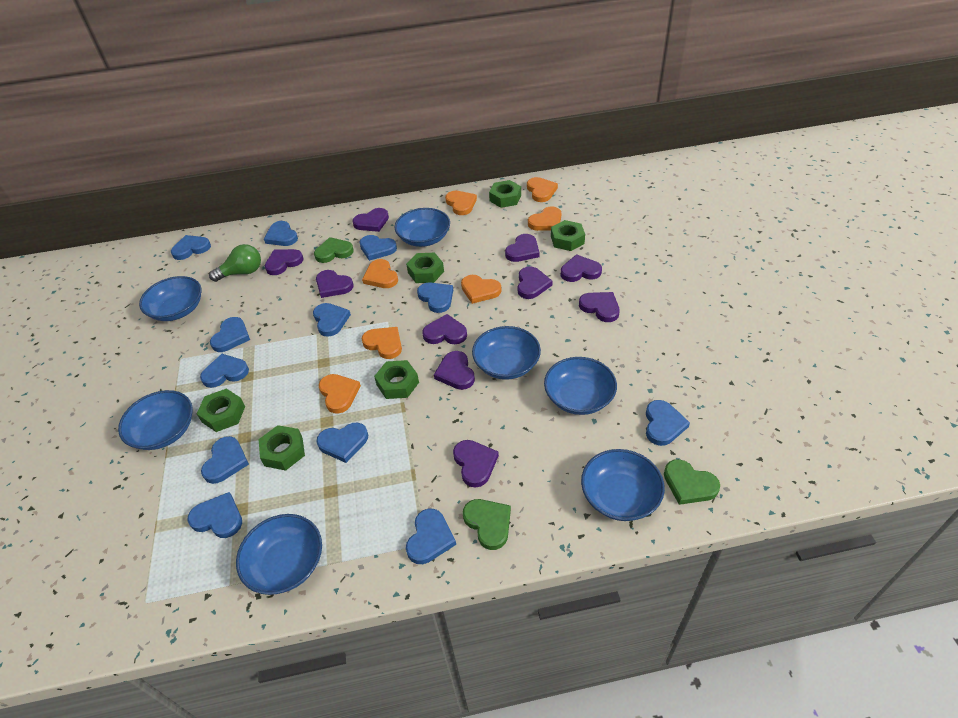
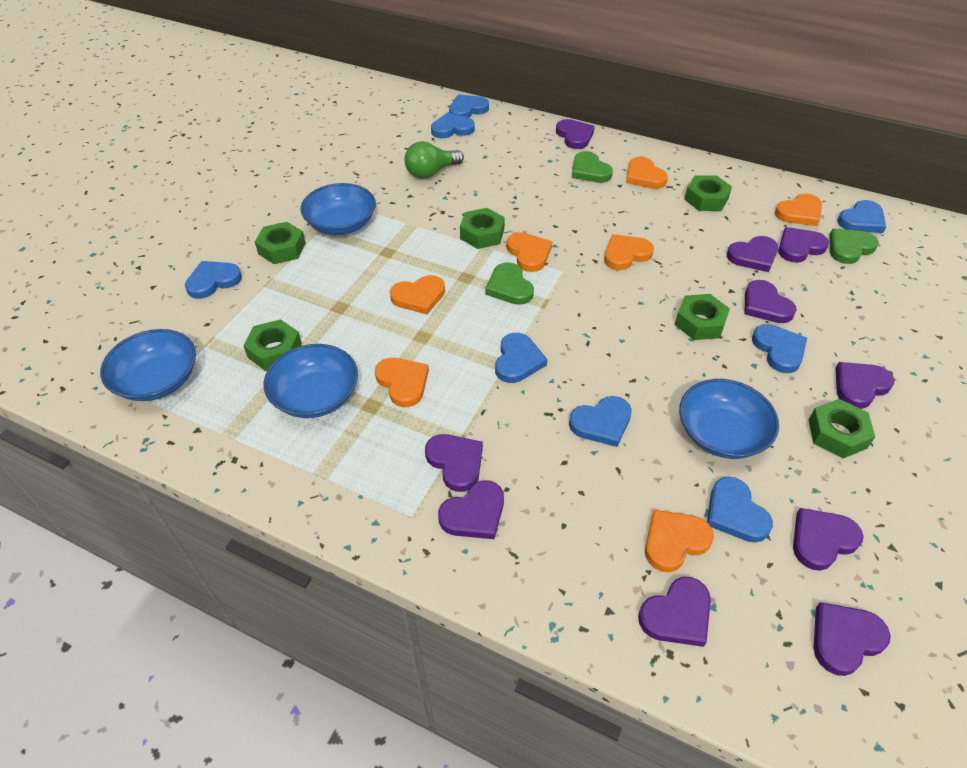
blue bowl: 7 -> 4
blue heart: 12 -> 8

